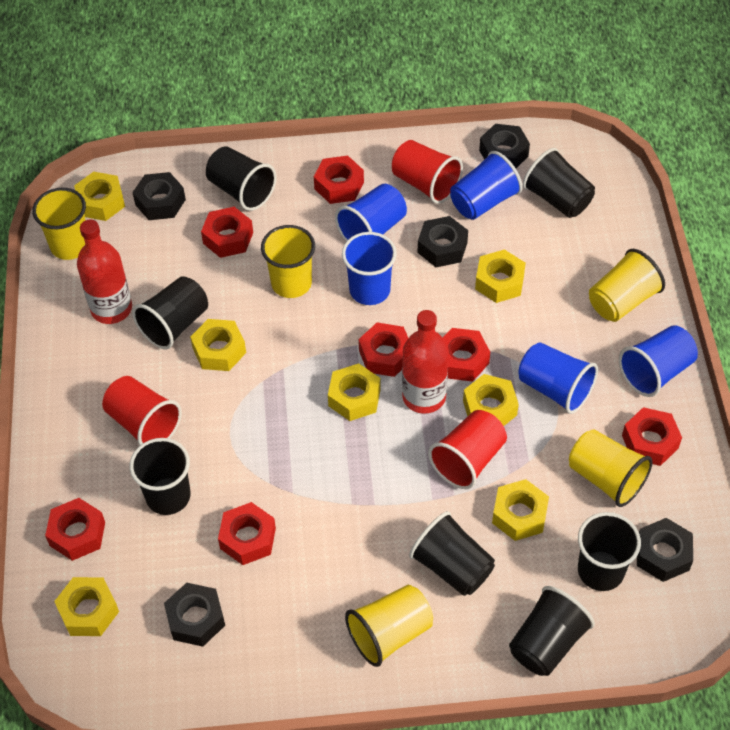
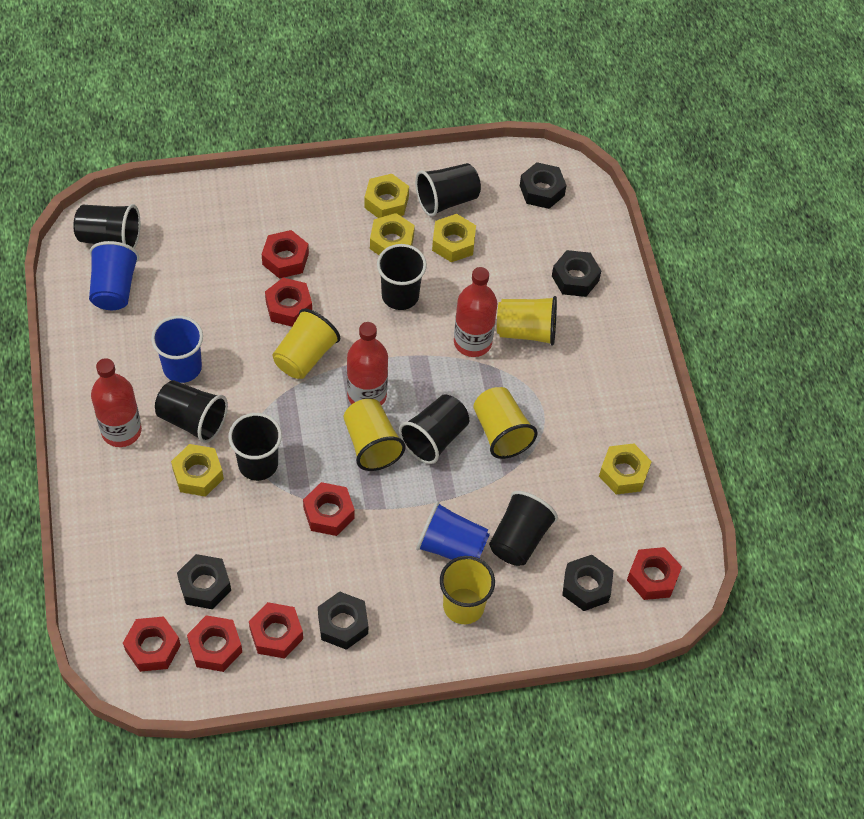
blue cup: 5 -> 3
red bottle: 2 -> 3
red cup: 3 -> 0
yellow nut: 7 -> 5

